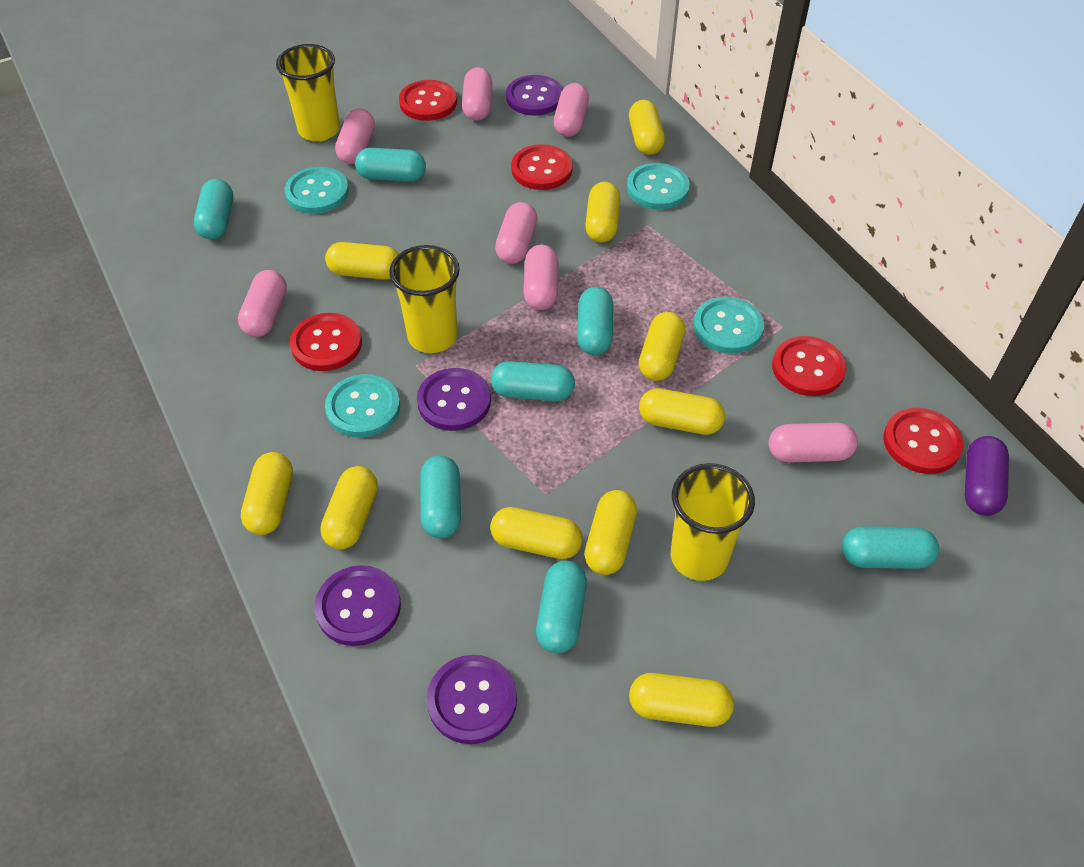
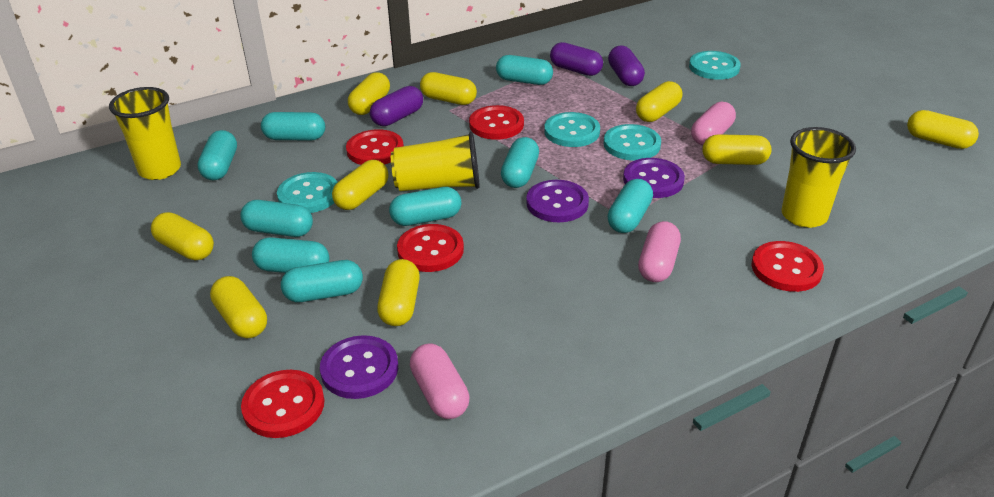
pink capsule: 7 -> 3
purple button: 4 -> 3
purple capsule: 1 -> 3
turquoise capsule: 7 -> 9
yellow capsule: 10 -> 9

